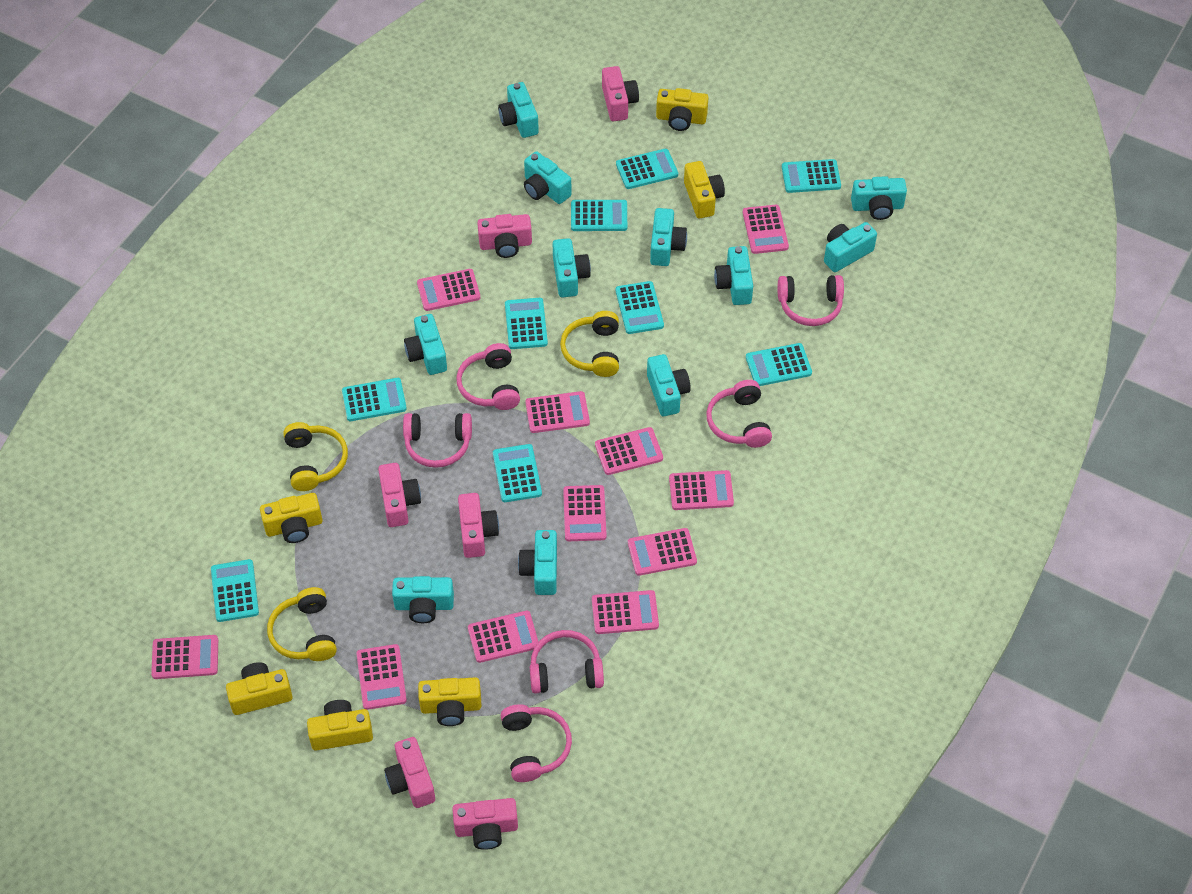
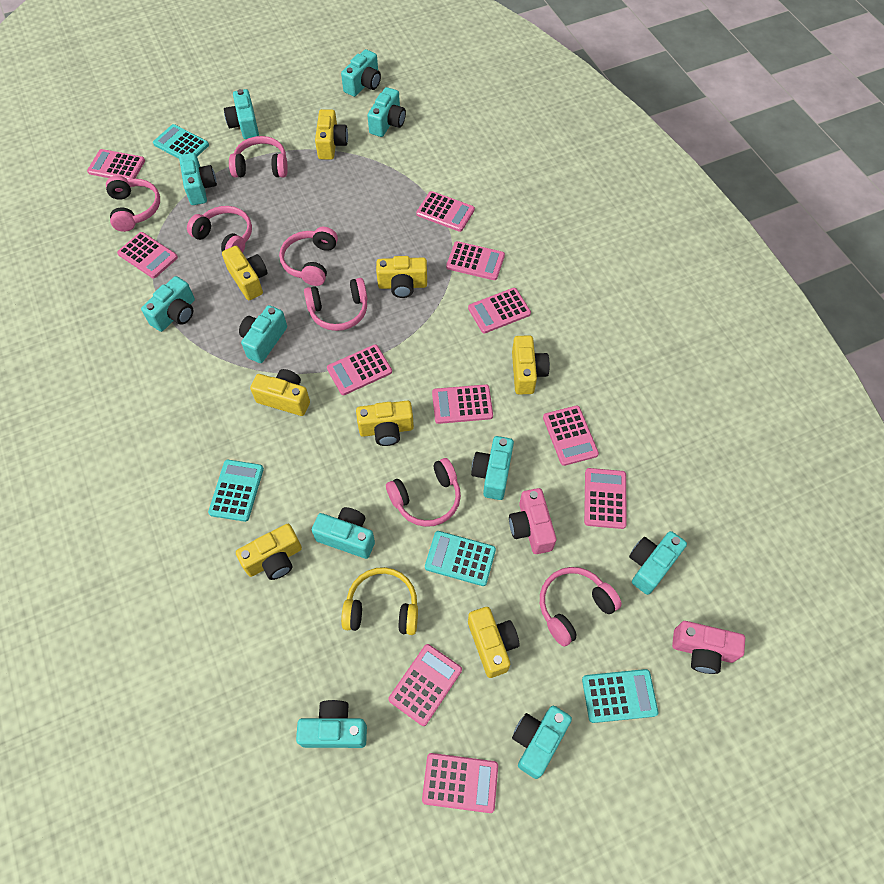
pink camera: 6 -> 2
pink headphones: 6 -> 7
turquoise calculator: 9 -> 4
yellow camera: 6 -> 8
yellow headphones: 3 -> 1

